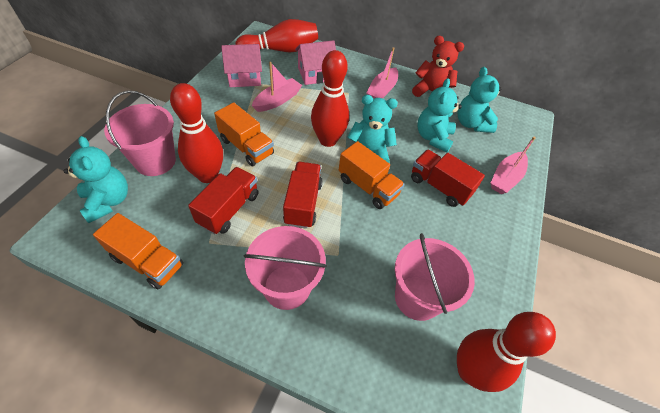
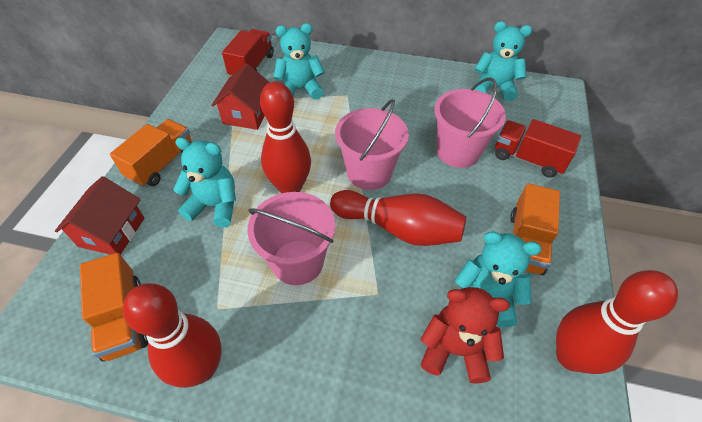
pink boat: 3 -> 0
pink house: 2 -> 0
red house: 0 -> 2
red truck: 3 -> 2

